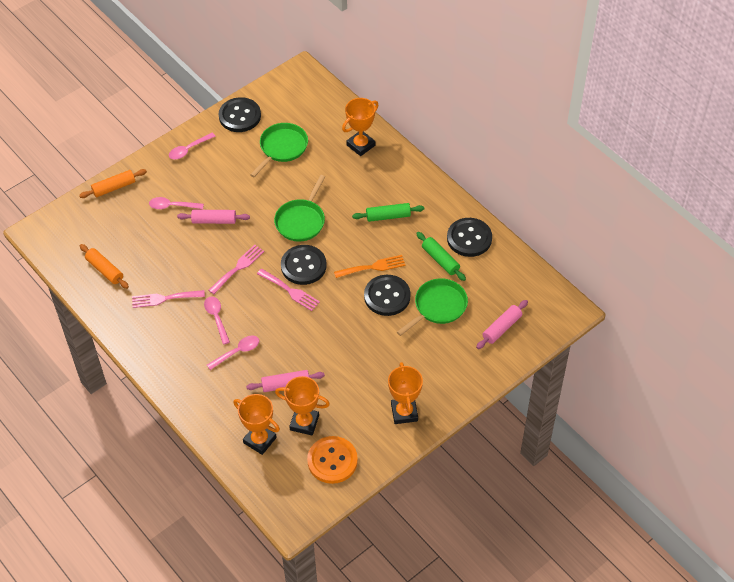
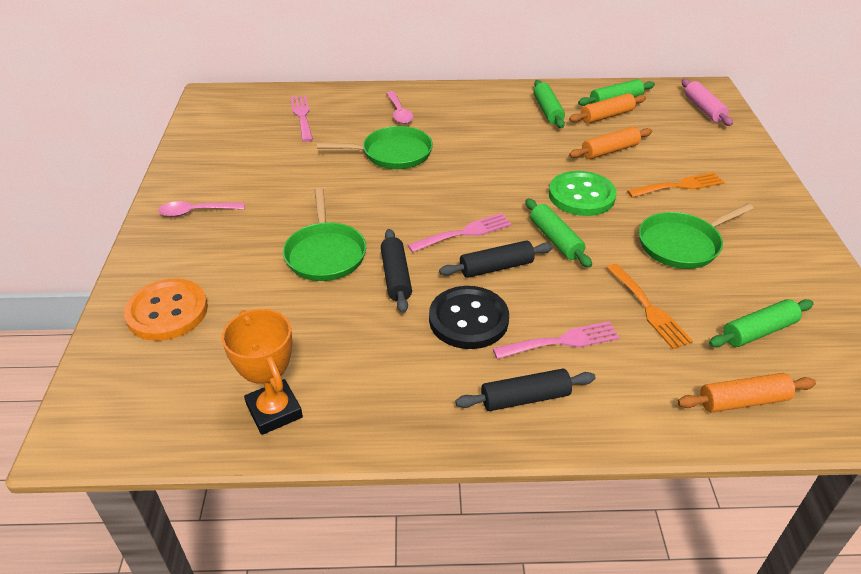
black button: 4 -> 1
black rolling pin: 0 -> 3
green button: 0 -> 1
green rolling pin: 2 -> 4
orange fork: 1 -> 2
orange rolling pin: 2 -> 3
orange trophy: 4 -> 1
pink rolling pin: 3 -> 1
pink spoon: 4 -> 2

